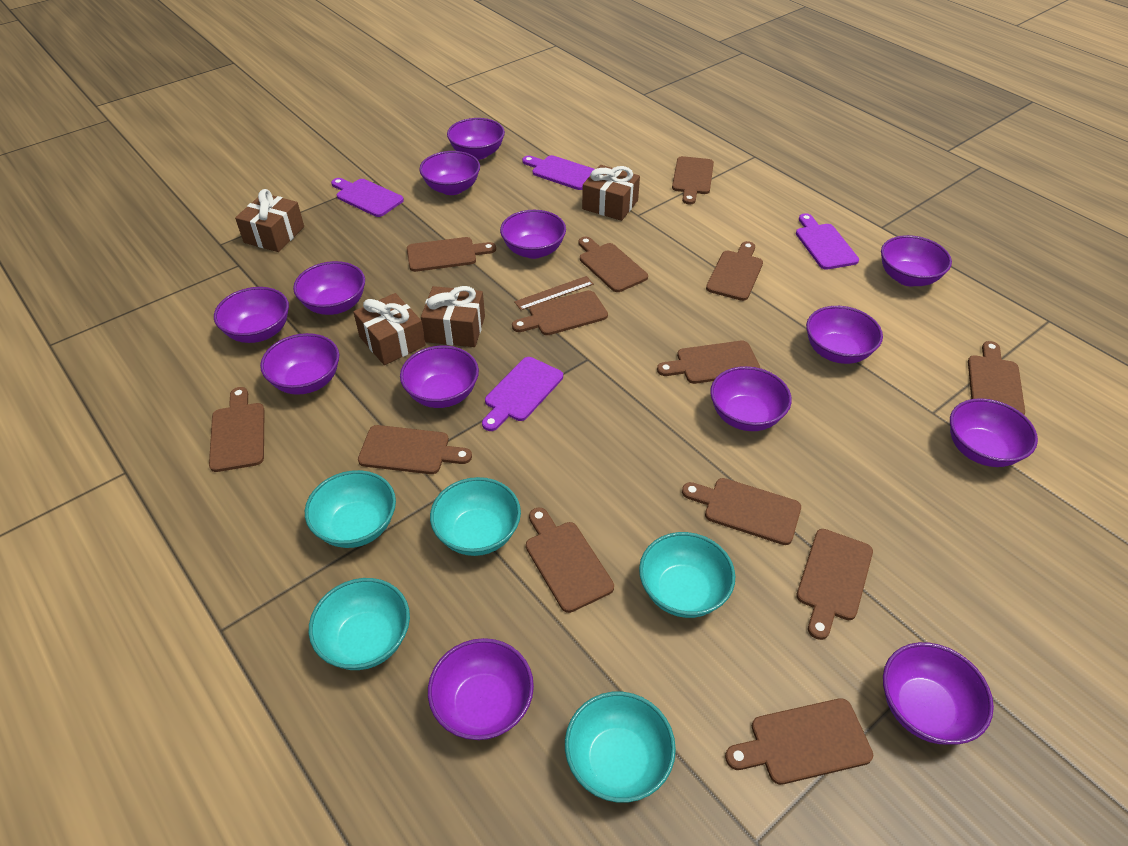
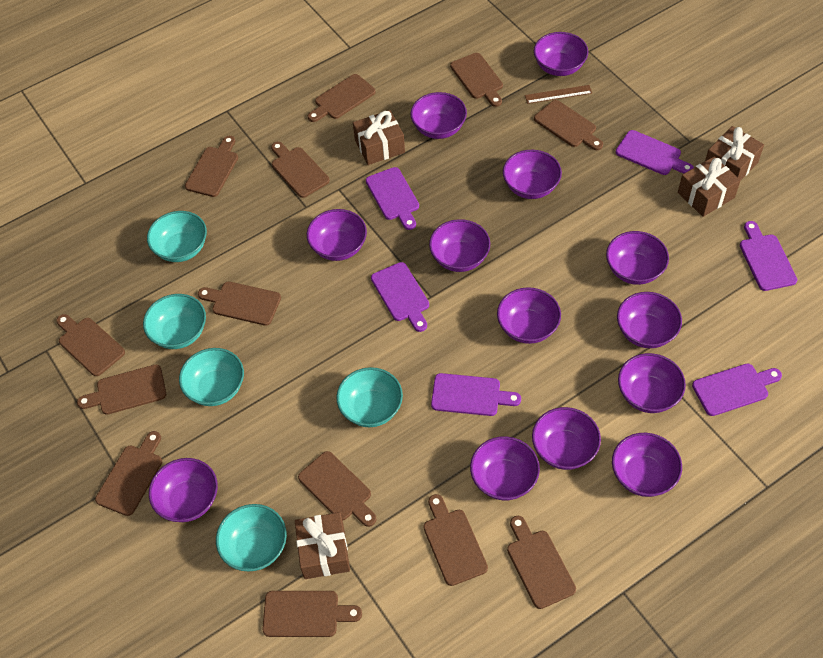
purple cutting board: 4 -> 6

